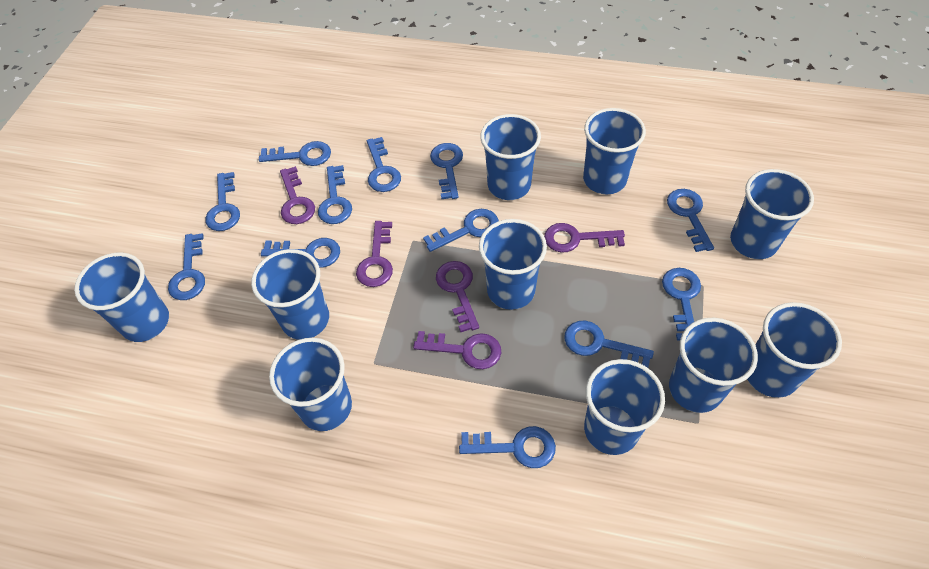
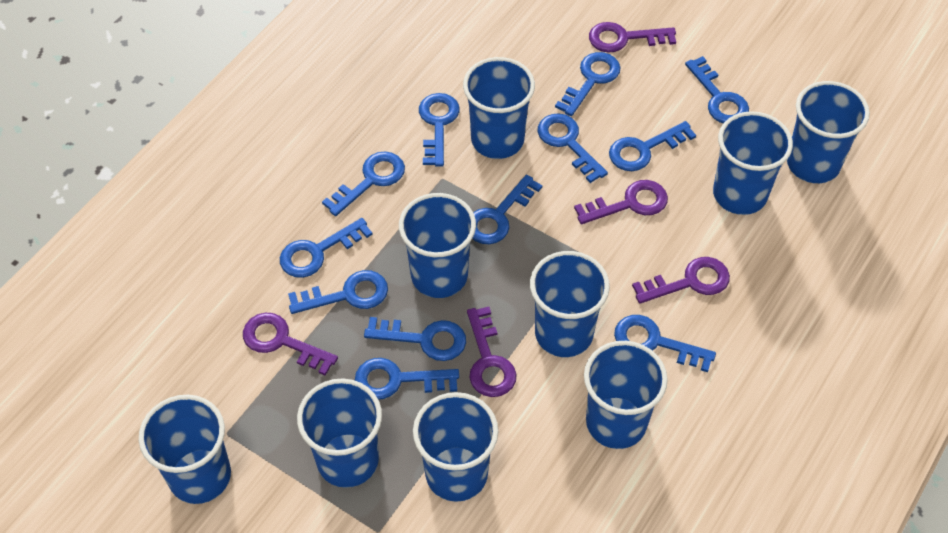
blue cup: 10 -> 9

